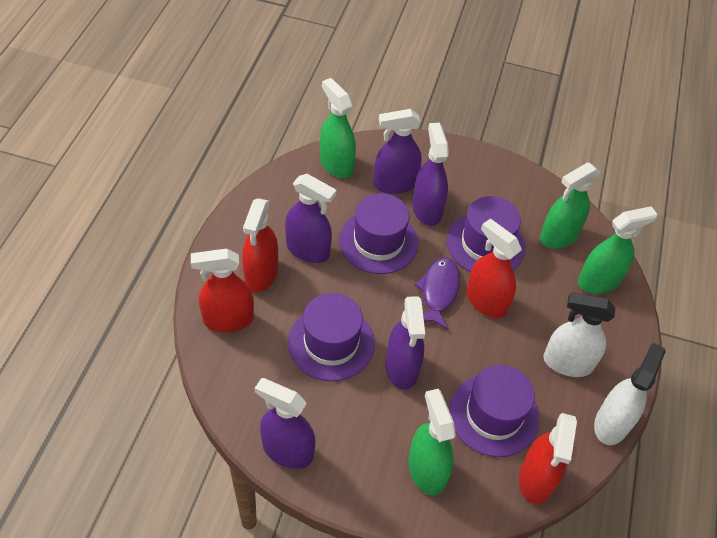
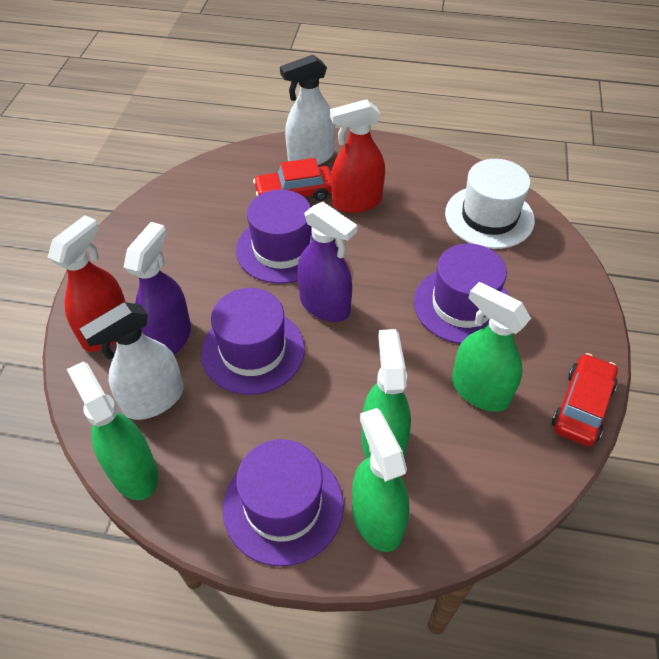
purple fish: 1 -> 0
purple spray bottle: 5 -> 2
red car: 0 -> 2
red spray bottle: 4 -> 2
white hat: 0 -> 1

